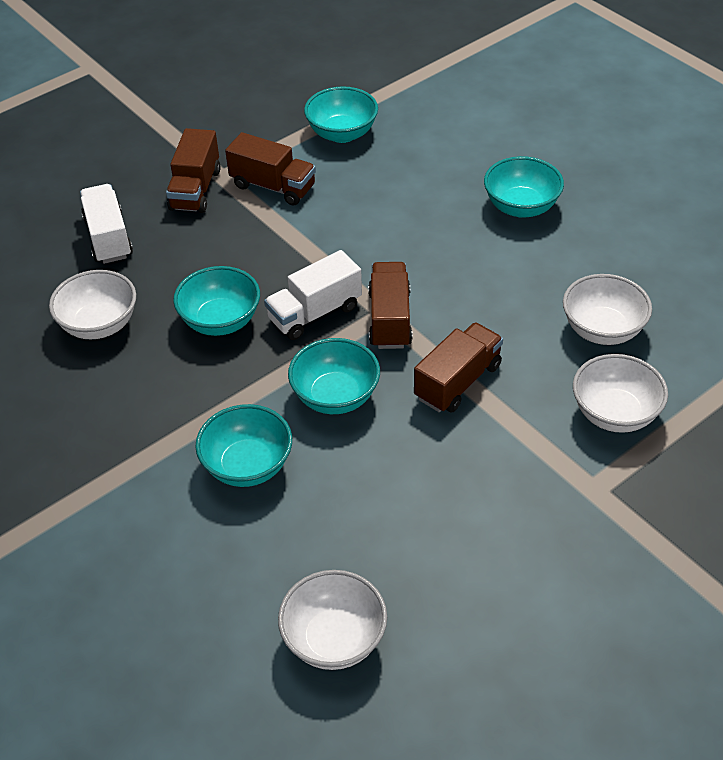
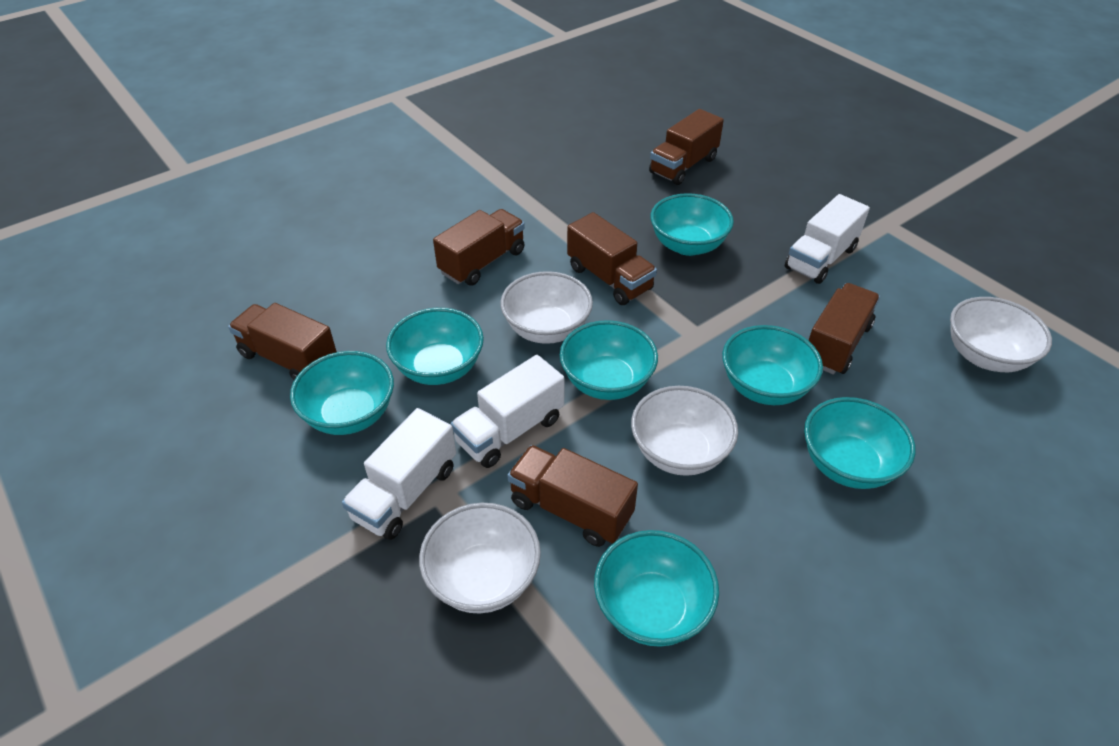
brown truck: 4 -> 6
turquoise bowl: 5 -> 7
white truck: 2 -> 3

